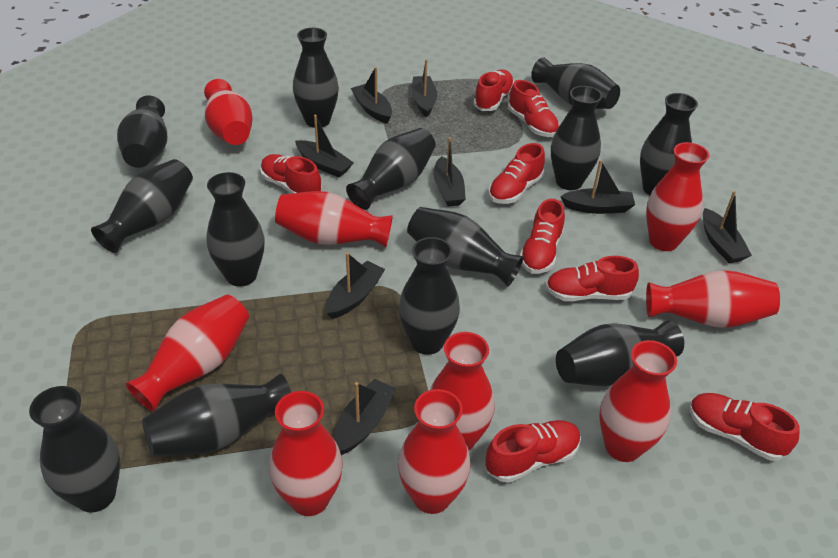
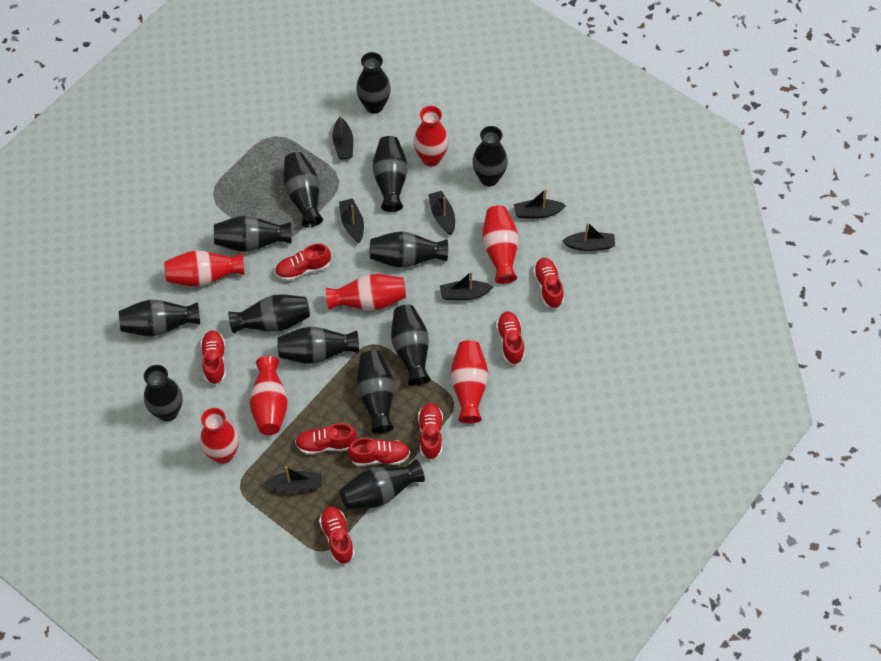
black boat: 8 -> 7
red vase: 9 -> 7

